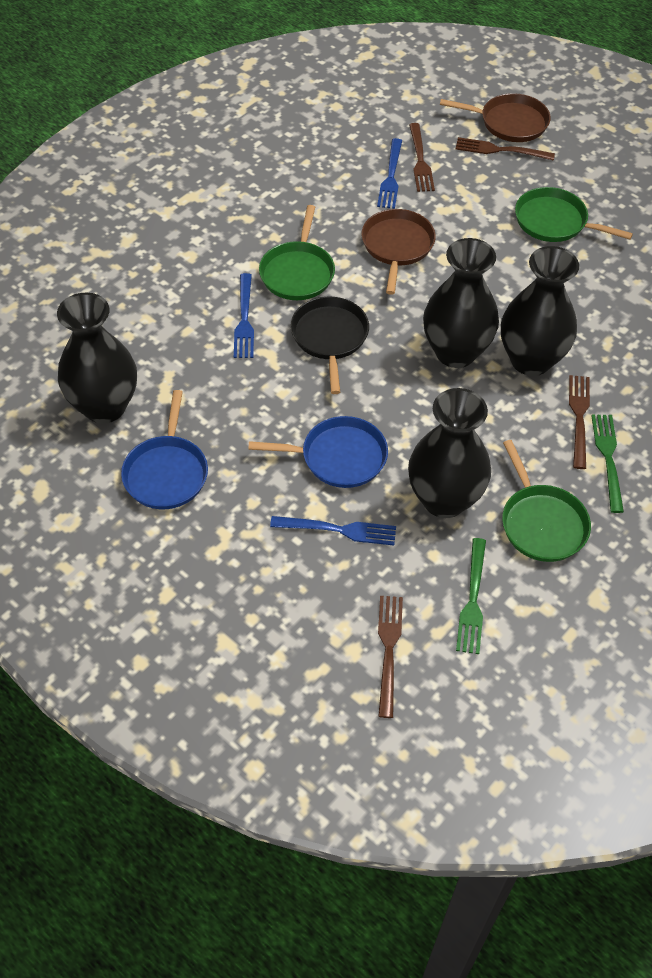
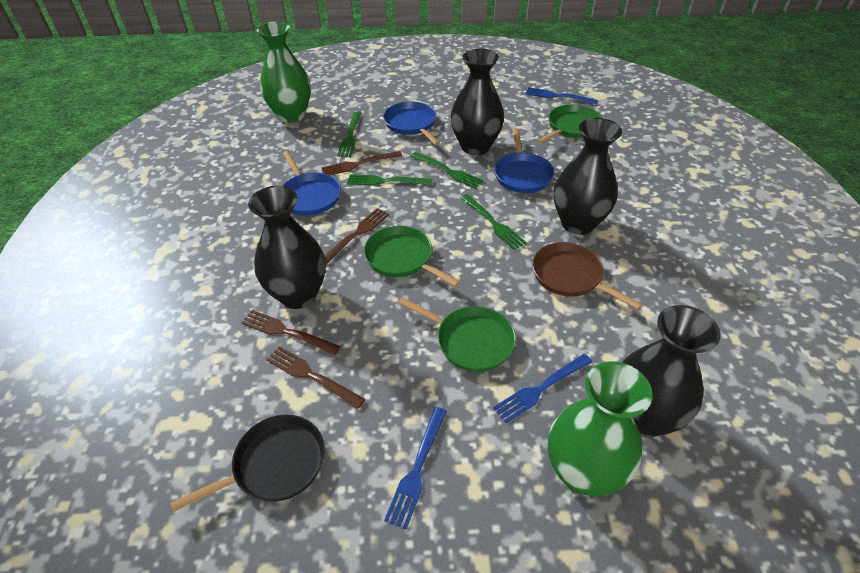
blue pan: 2 -> 3
brown pan: 2 -> 1
green fork: 2 -> 4
green vase: 0 -> 2

